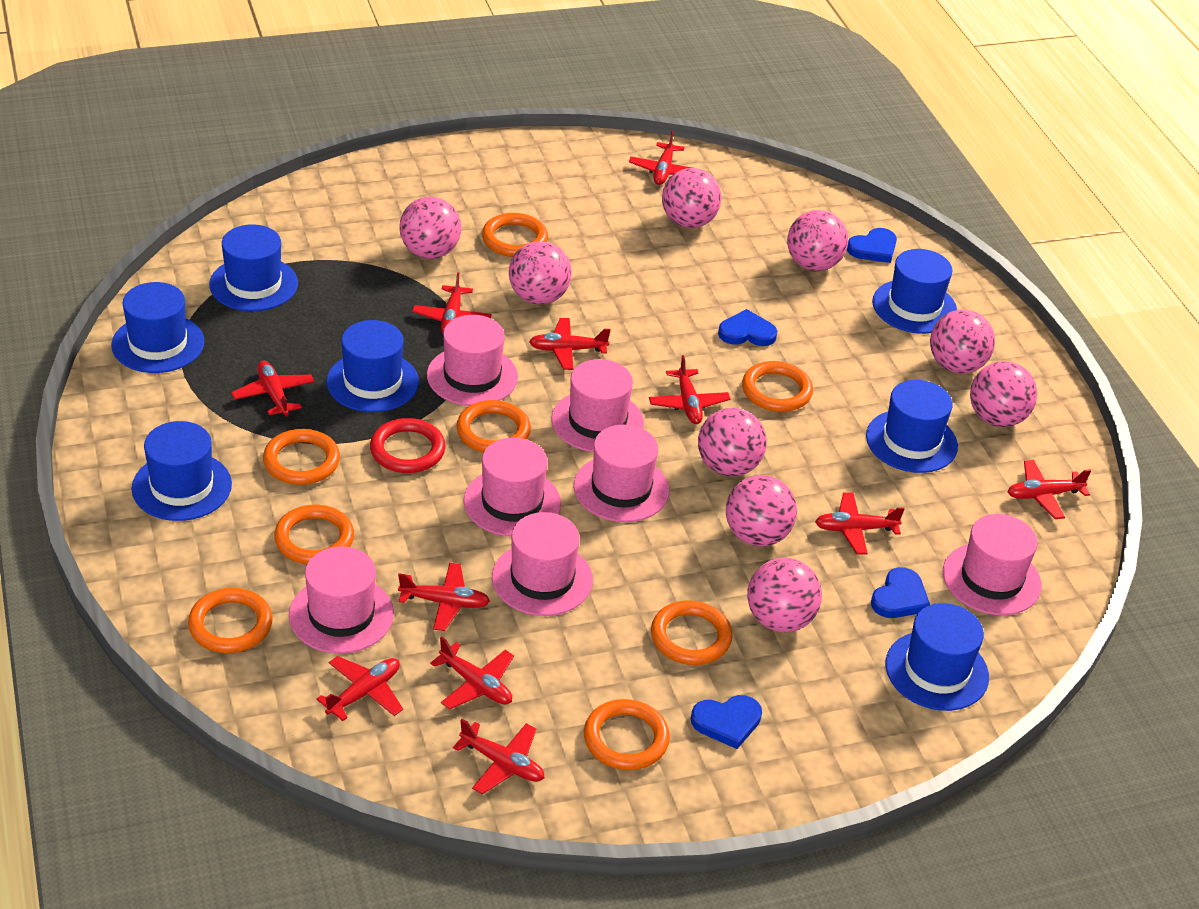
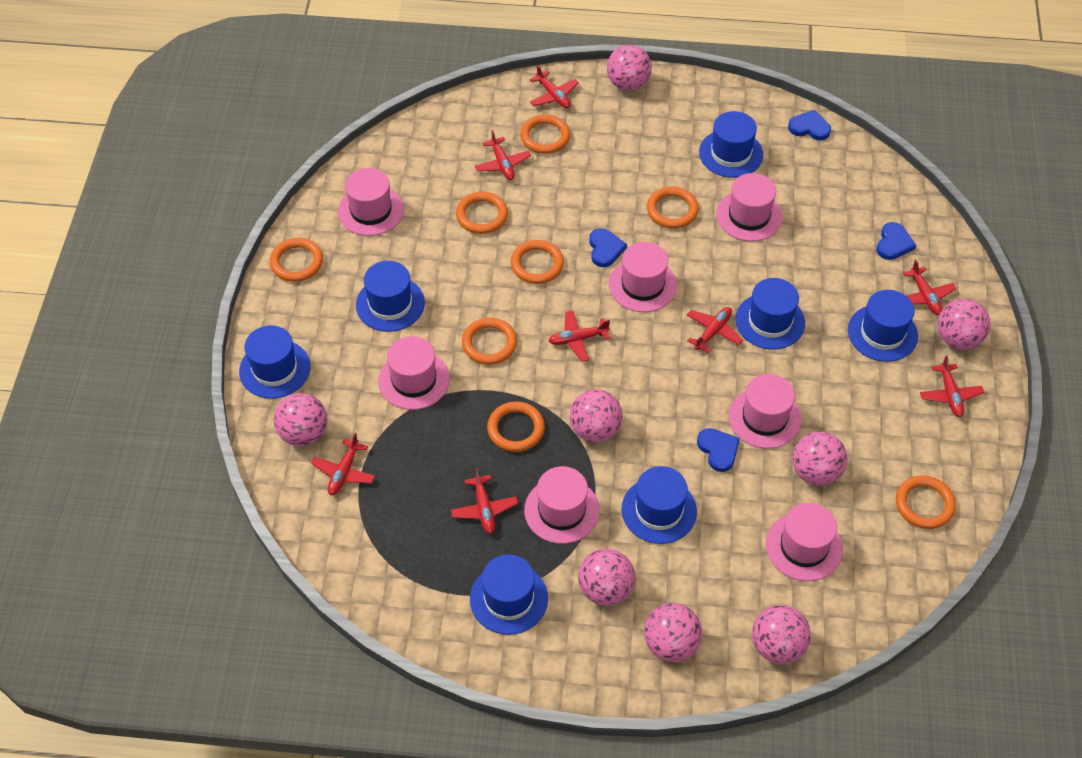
pink ball: 9 -> 8
red plane: 11 -> 8
red ring: 1 -> 0

